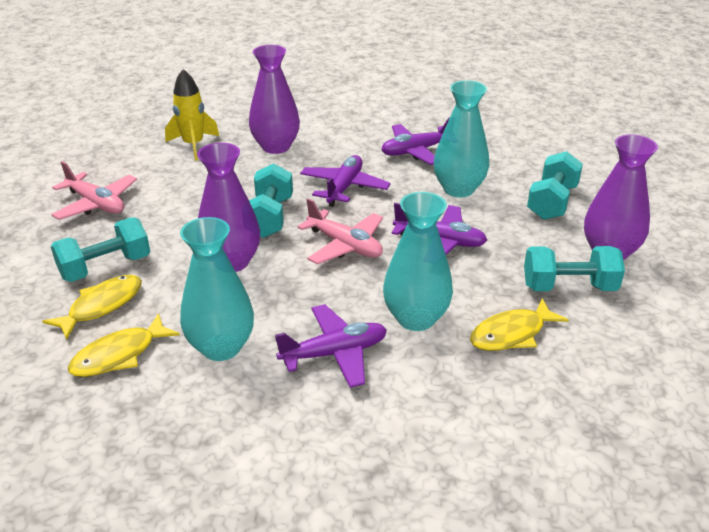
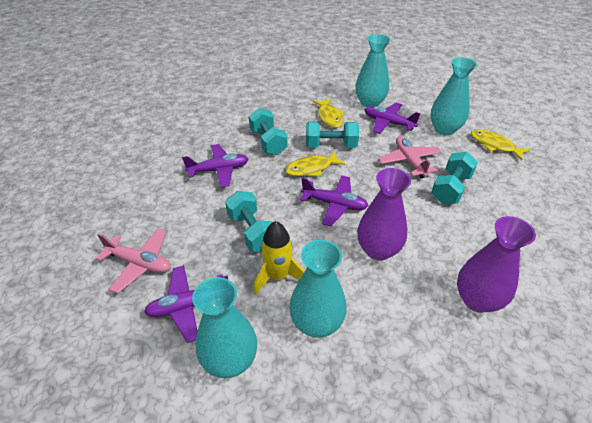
purple vase: 3 -> 2
turquoise vase: 3 -> 4

